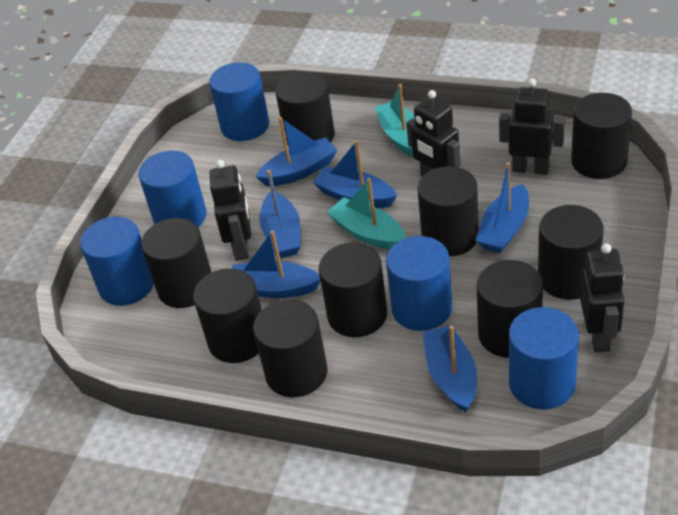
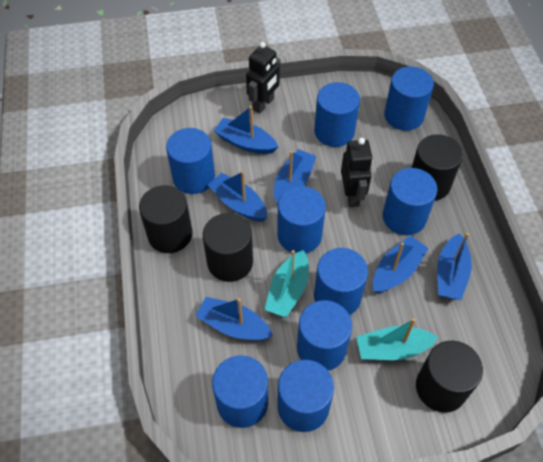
black cylinder: 9 -> 4
black robot: 4 -> 2
blue cylinder: 5 -> 9

